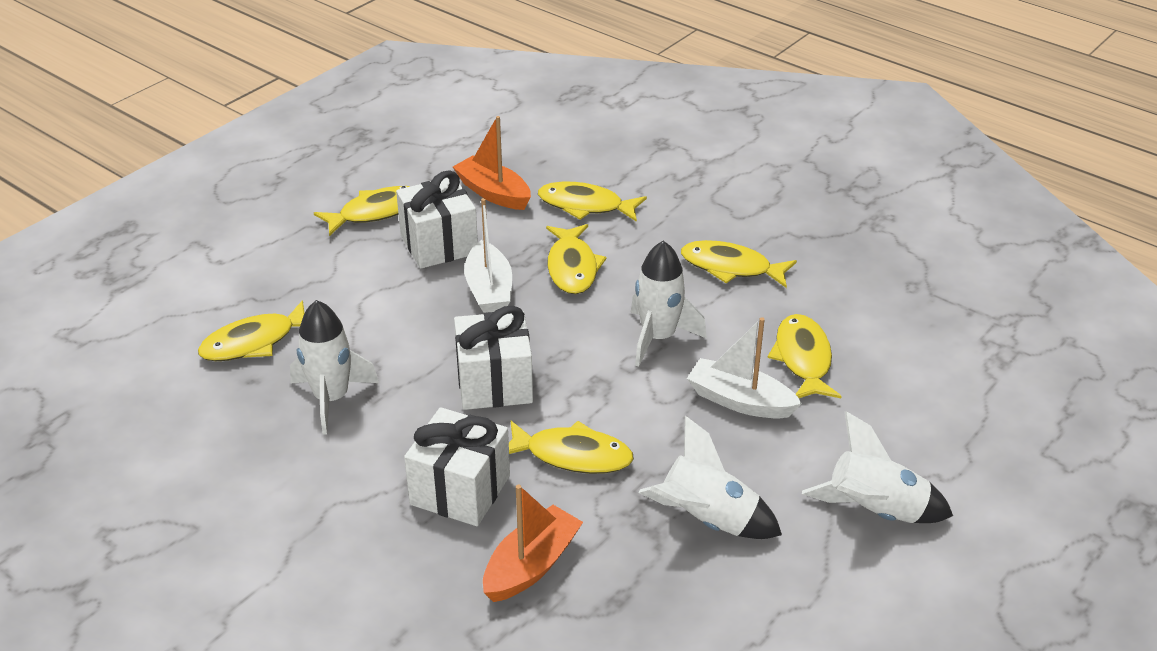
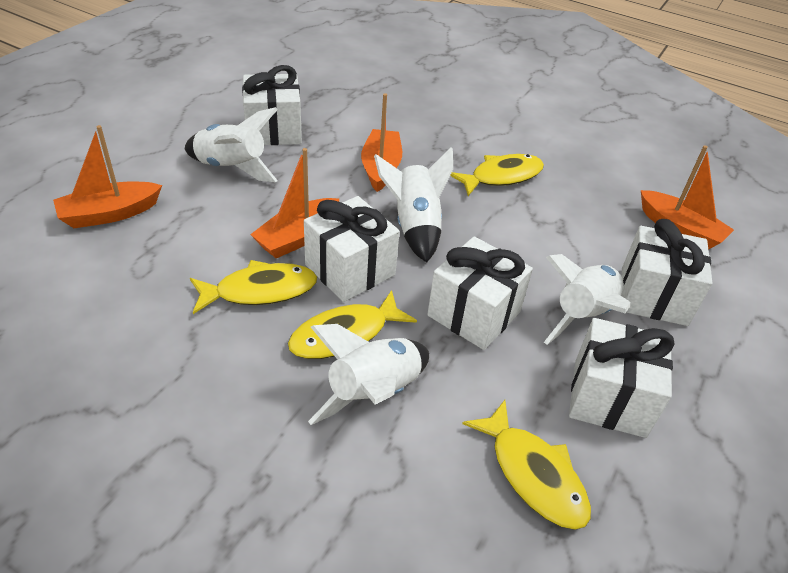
orange boat: 2 -> 4
white boat: 2 -> 0
white gift: 3 -> 5
yellow fish: 7 -> 4

